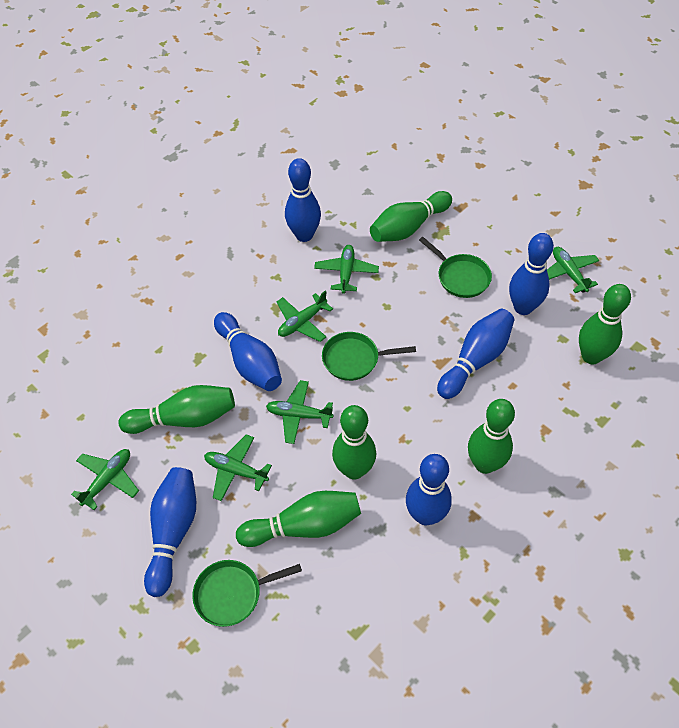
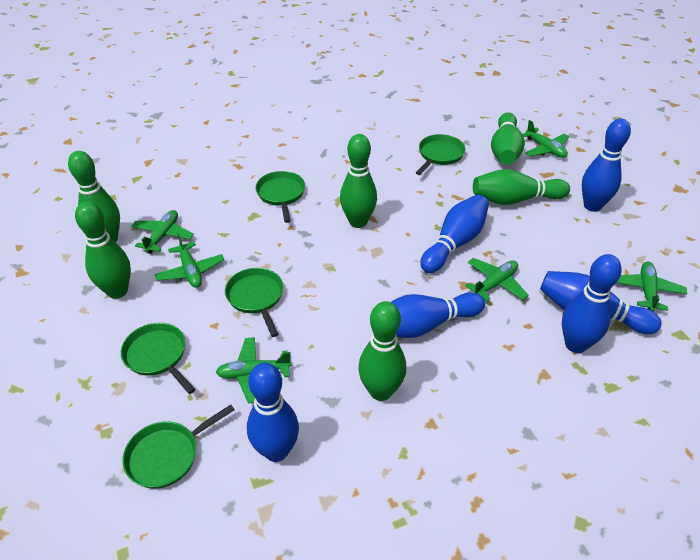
green pan: 3 -> 5

